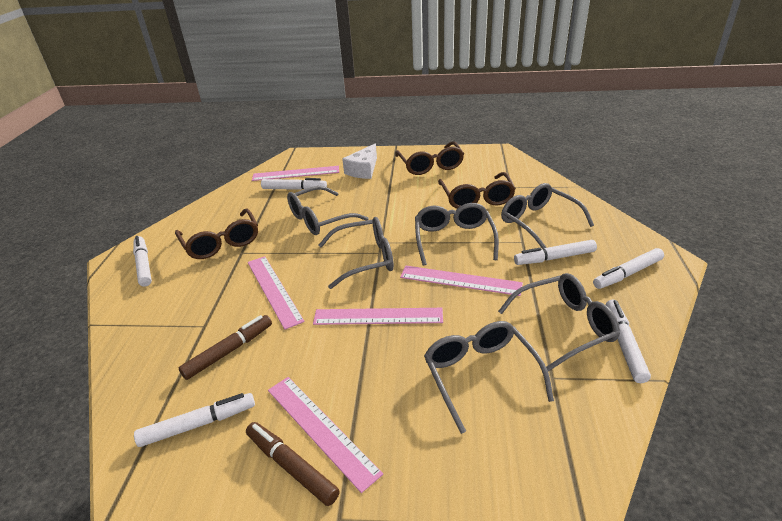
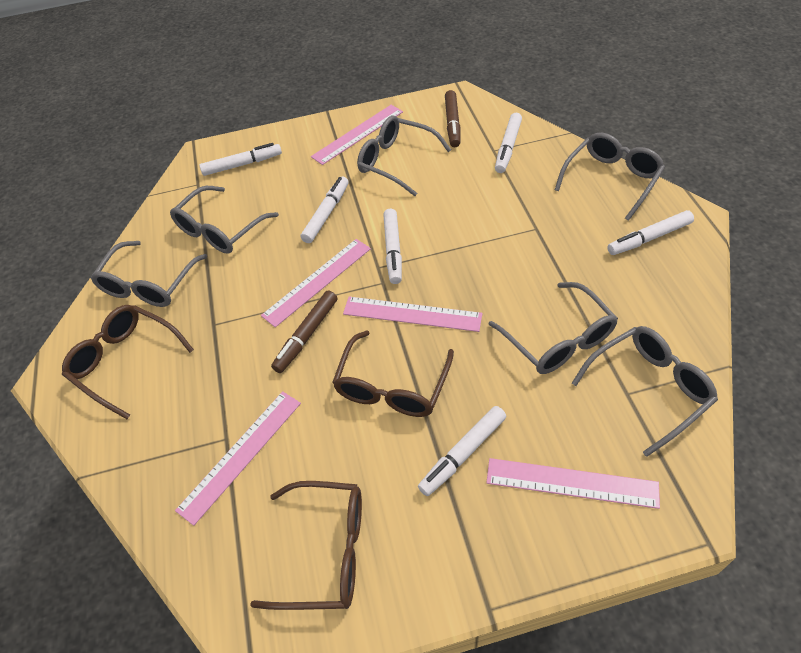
white cheese: 1 -> 0

